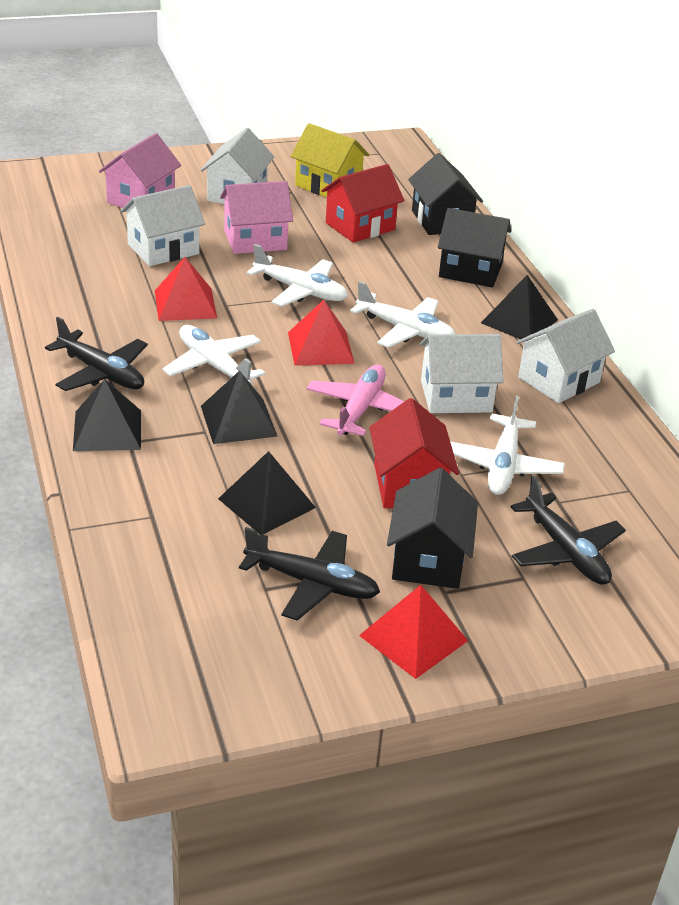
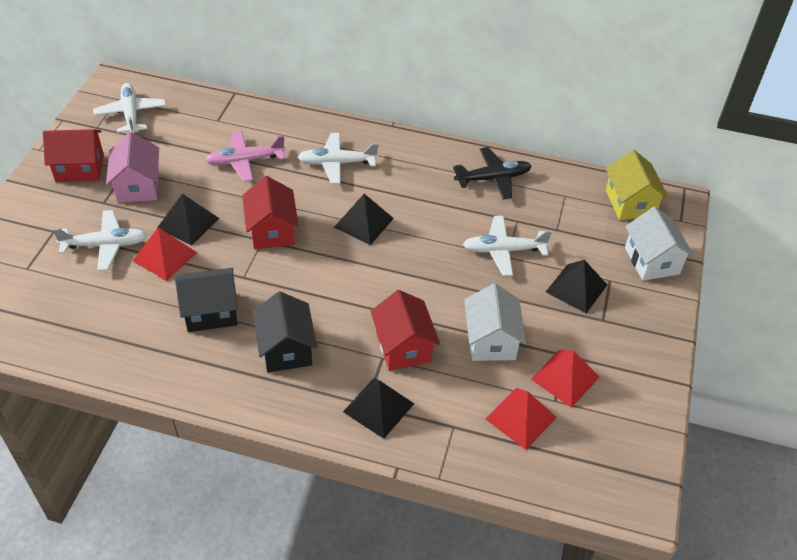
black house: 3 -> 2
black plane: 3 -> 1
pink house: 2 -> 1
red house: 2 -> 3
white house: 4 -> 2

